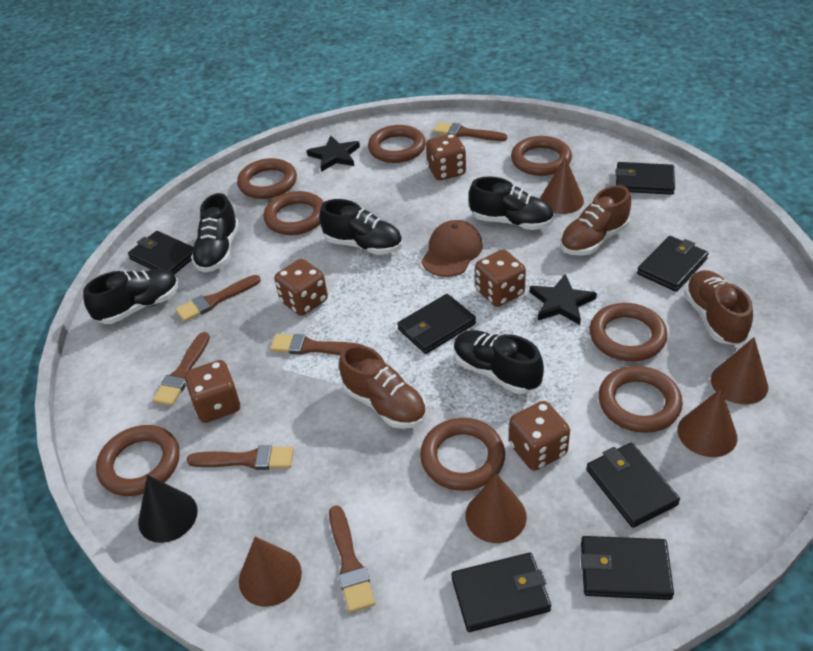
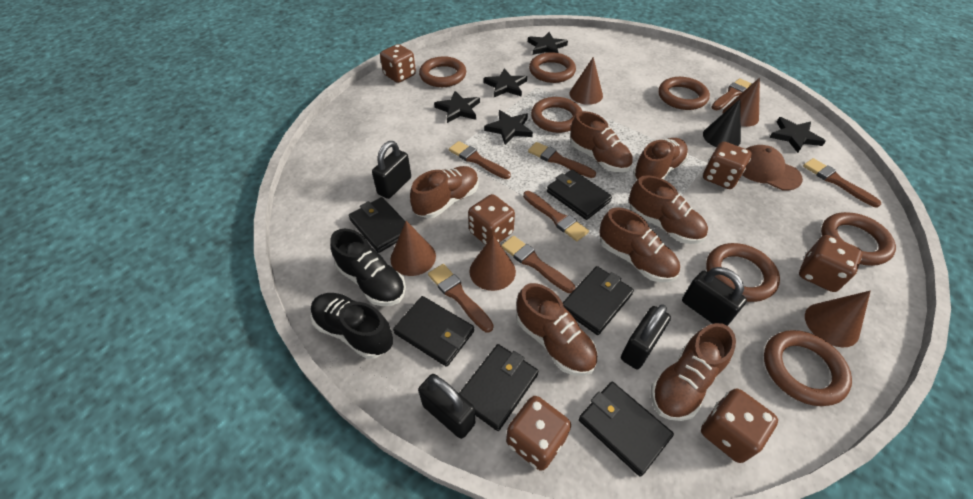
black padlock: 0 -> 4
black shoe: 5 -> 2
black star: 2 -> 5
black wallet: 7 -> 6
brown brush: 6 -> 7
brown dice: 5 -> 6
brown ring: 8 -> 7
brown shoe: 3 -> 7

